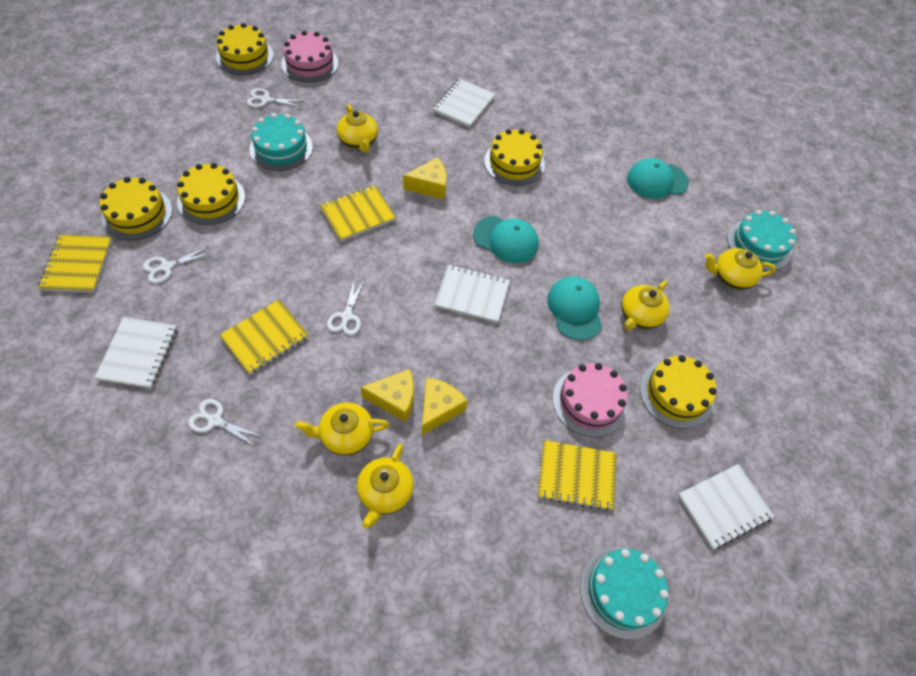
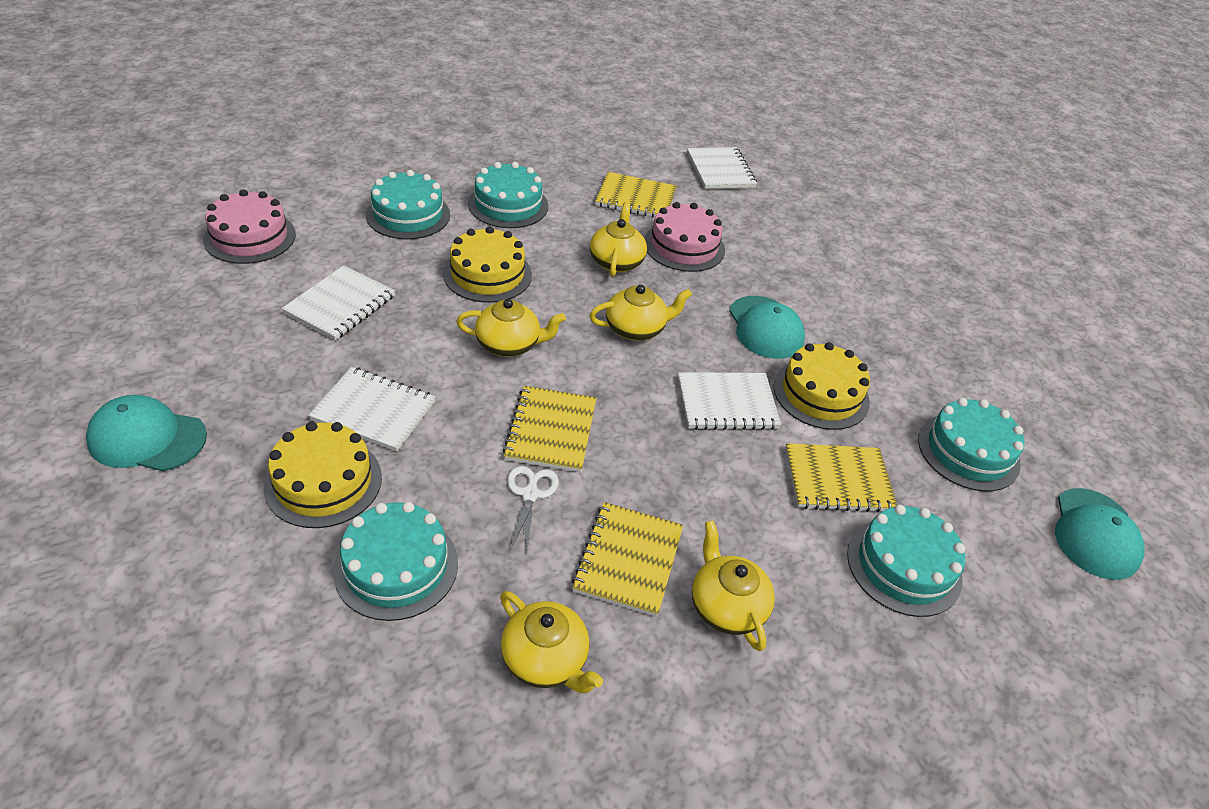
turquoise cake: 3 -> 5
white scissors: 4 -> 1
yellow cake: 5 -> 3
yellow cheese: 3 -> 0

